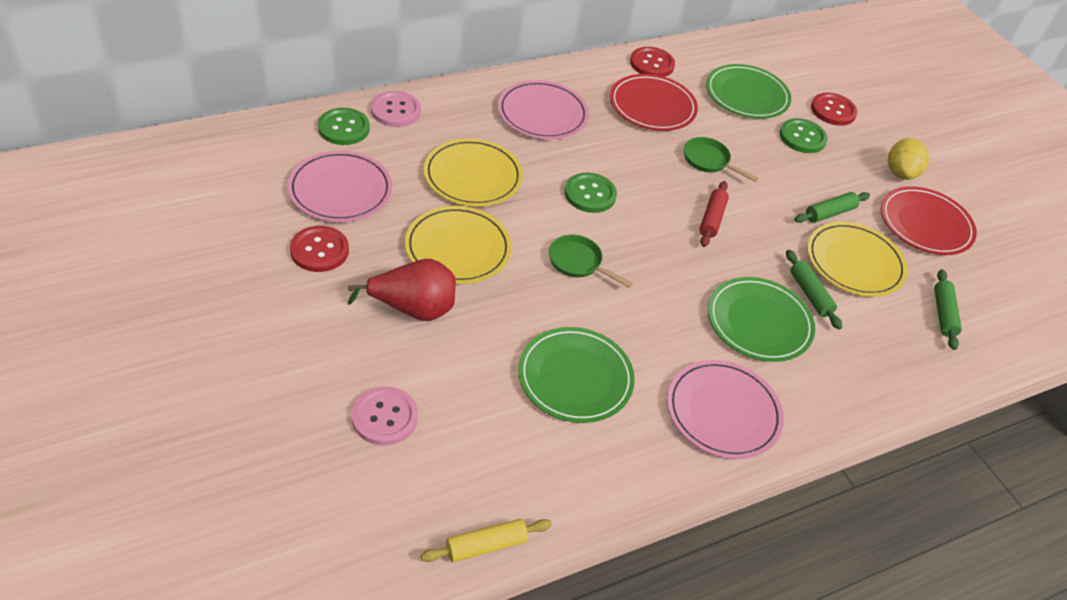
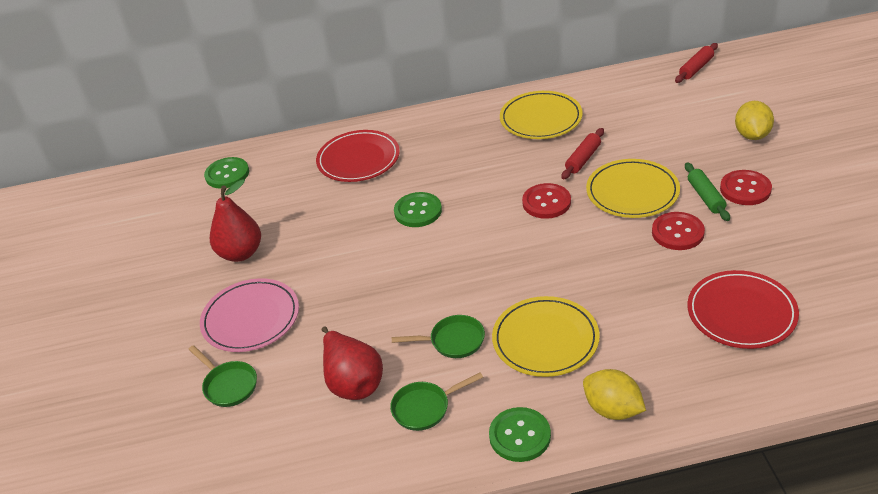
green pan: 2 -> 3
green plate: 3 -> 0
green rolling pin: 3 -> 1
pink button: 2 -> 0
pink plate: 3 -> 1
red pear: 1 -> 2
red rolling pin: 1 -> 2
yellow lemon: 1 -> 2
yellow rolling pin: 1 -> 0

